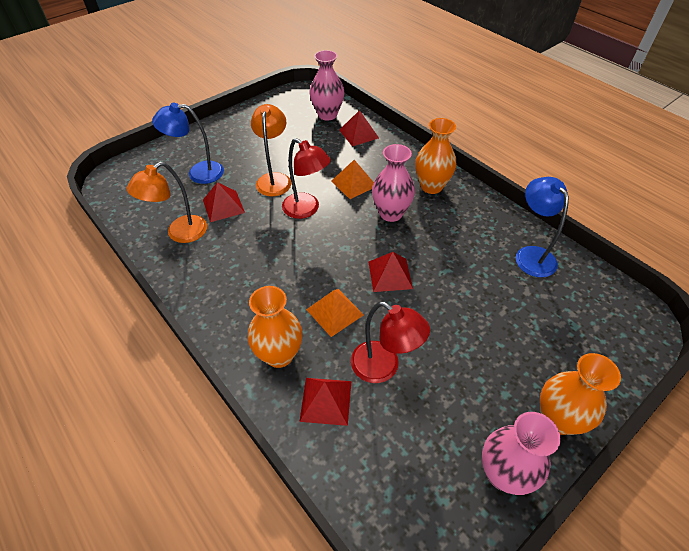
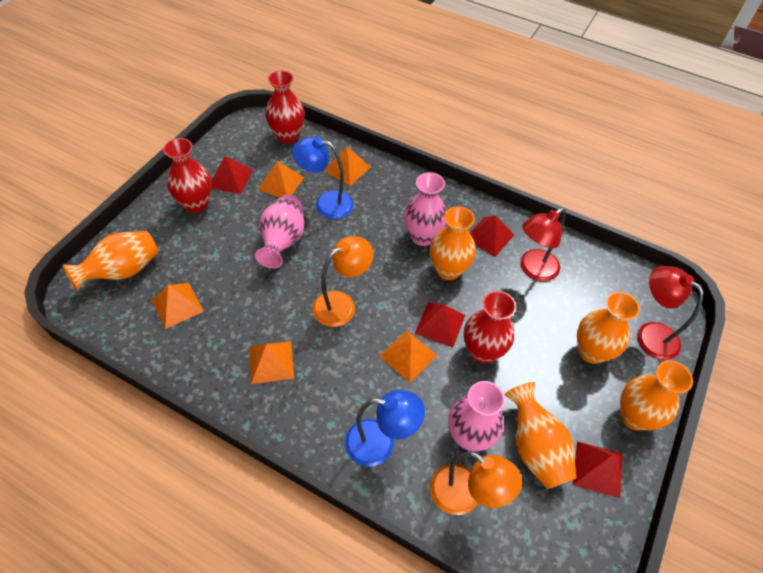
orange pyramid: 2 -> 5
orange vase: 3 -> 5
red vase: 0 -> 3

